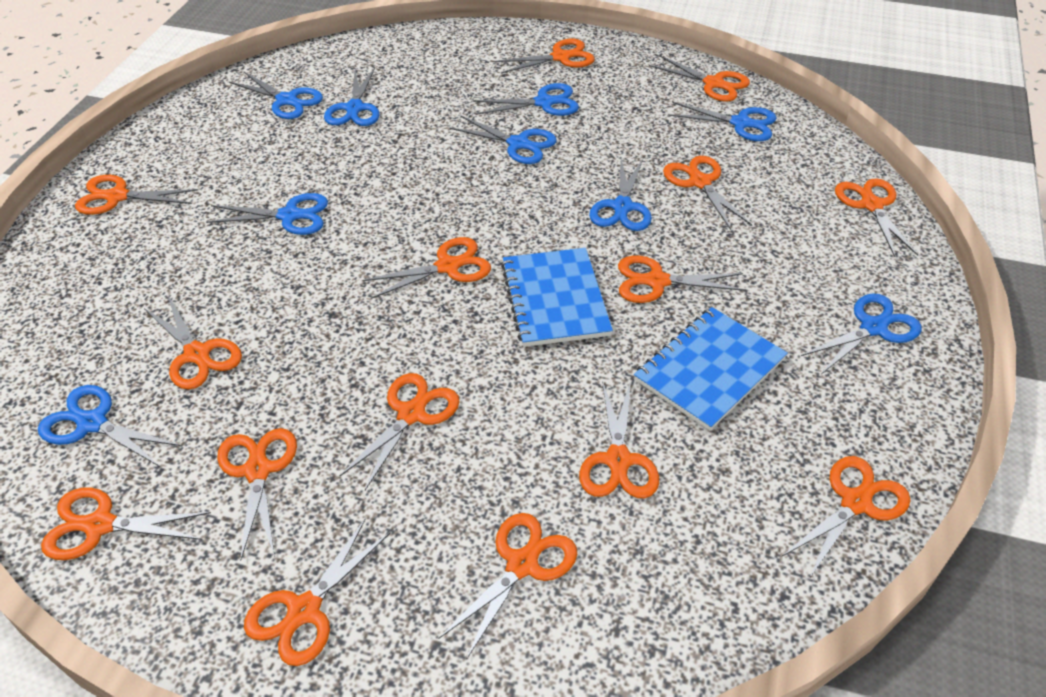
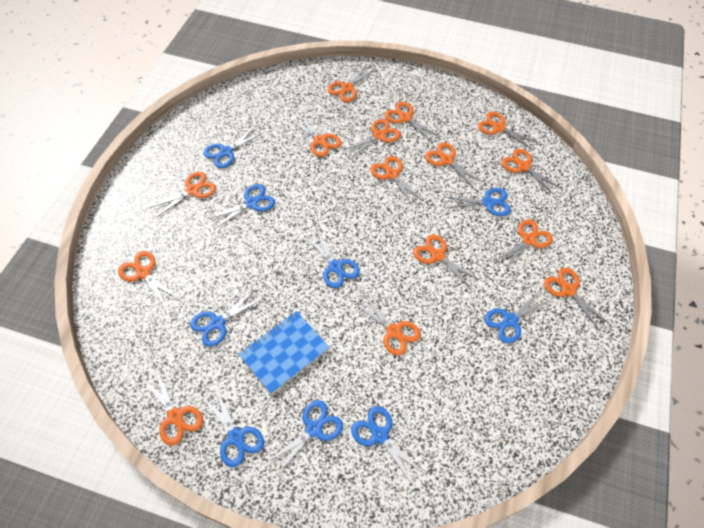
blue notebook: 2 -> 1

